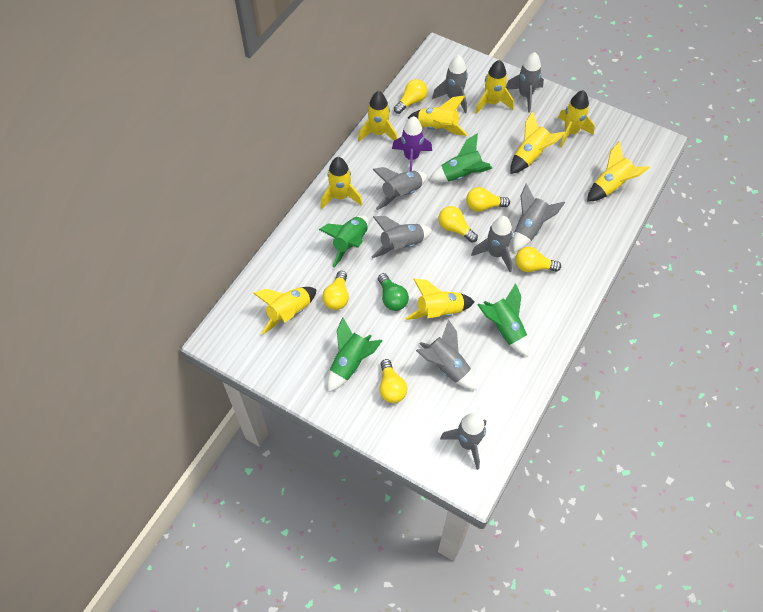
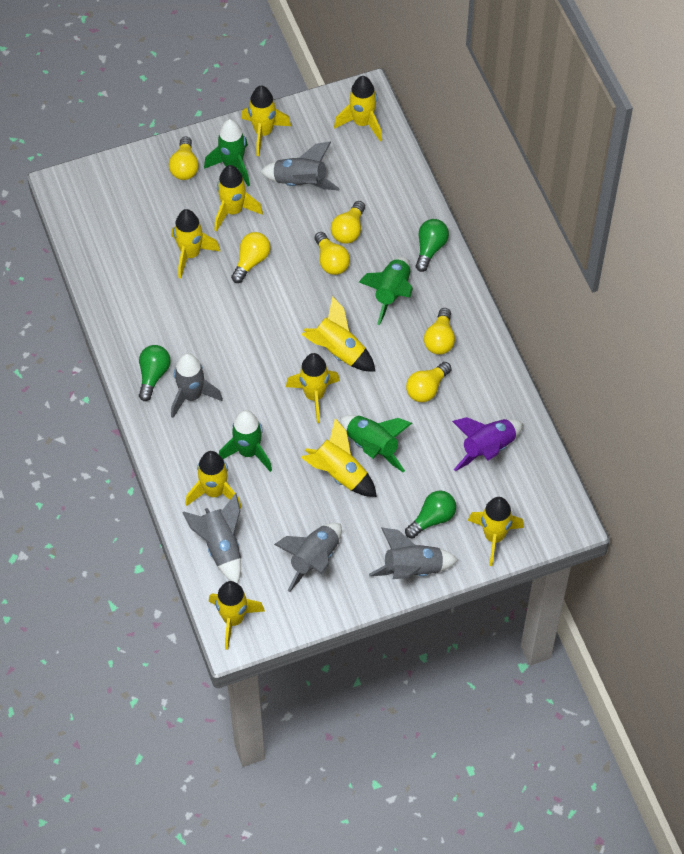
green light bulb: 1 -> 3
grey rocket: 8 -> 5
yellow rocket: 9 -> 10

